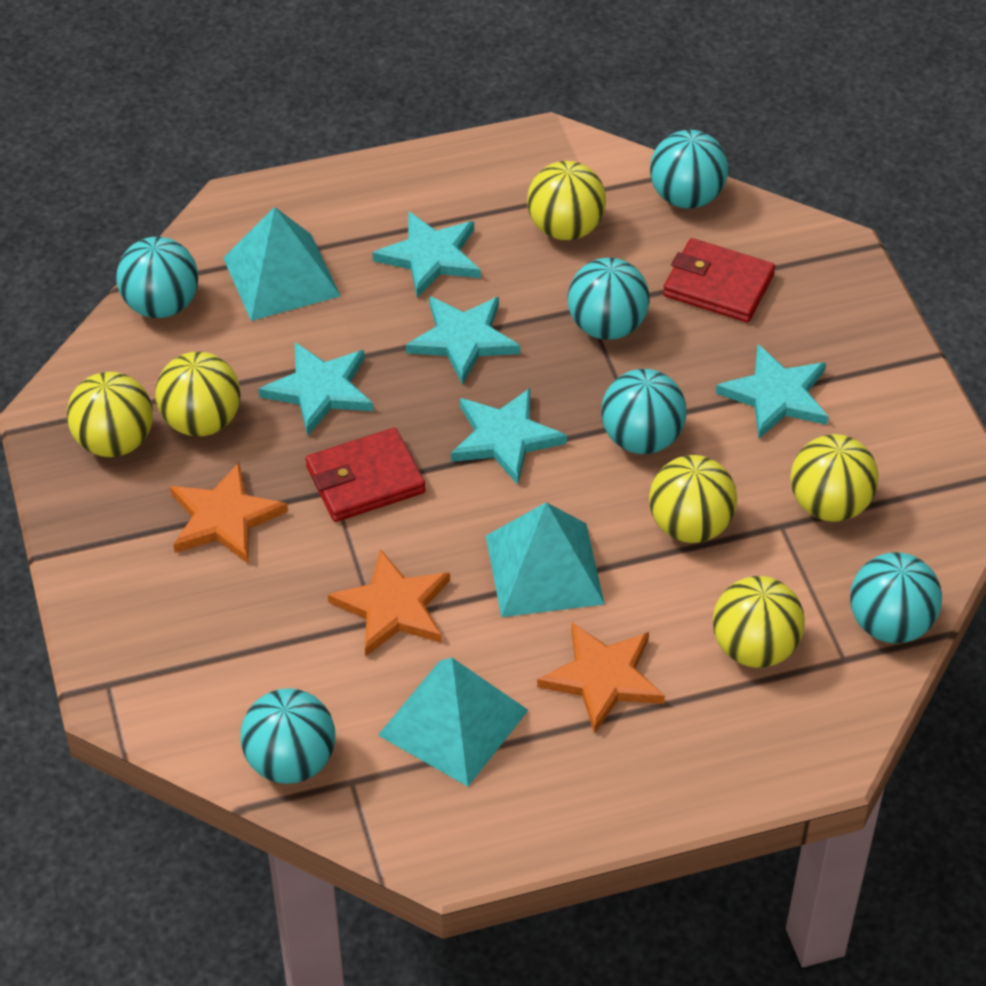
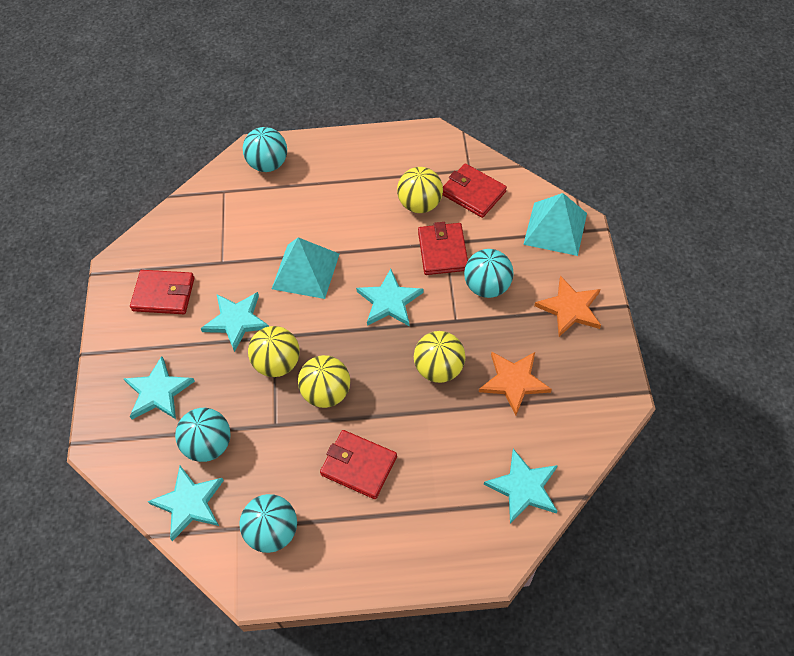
orange star: 3 -> 2
red wallet: 2 -> 4
turquoise ball: 6 -> 4
turquoise pyramid: 3 -> 2
yellow ball: 6 -> 4

